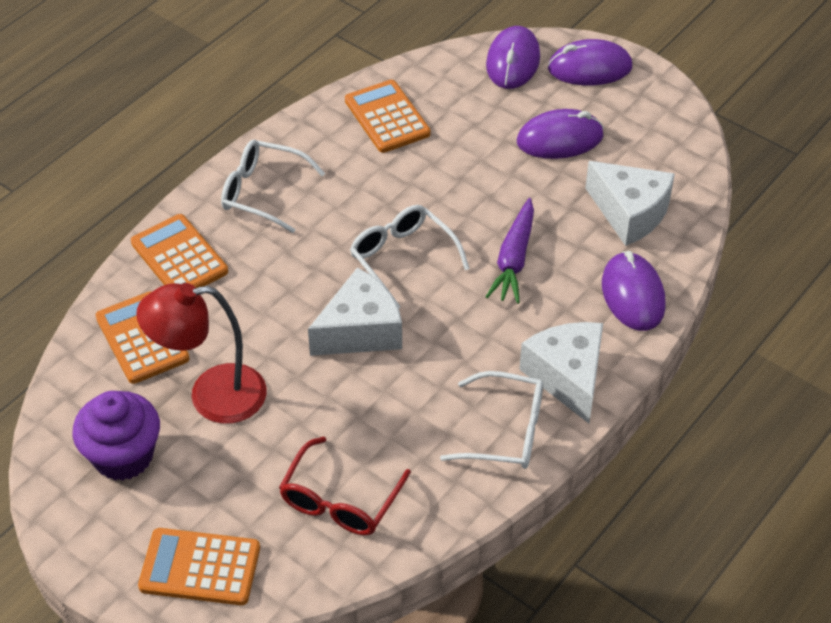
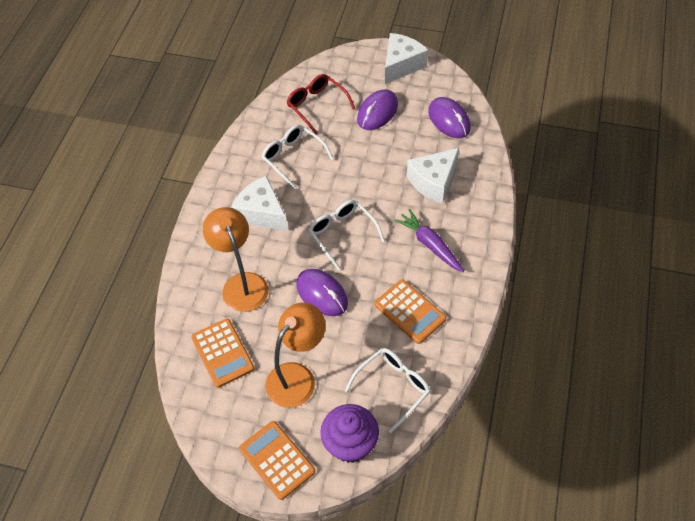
orange calculator: 4 -> 3
orange lamp: 0 -> 2
purple mouse: 4 -> 3
red lamp: 1 -> 0

